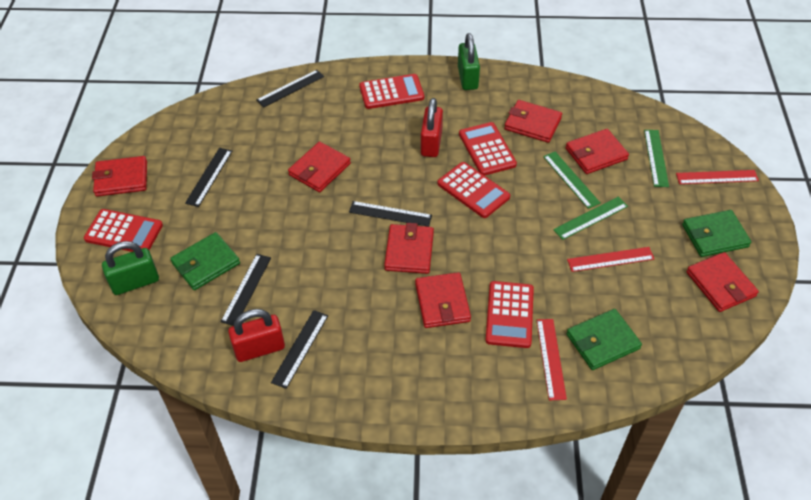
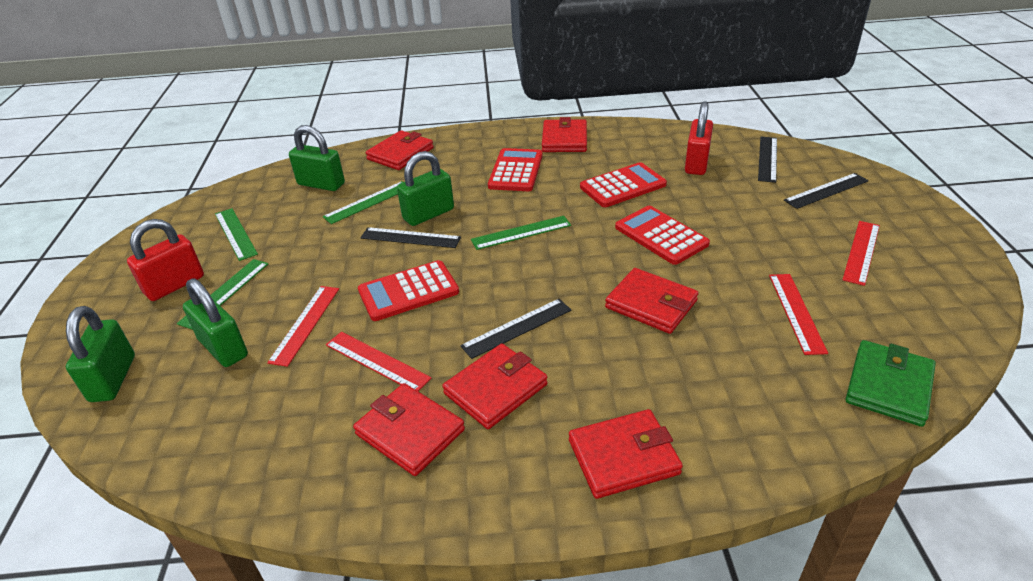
black ruler: 5 -> 4
green padlock: 2 -> 4
green ruler: 3 -> 4
green wallet: 3 -> 1
red calculator: 5 -> 4
red ruler: 3 -> 4
red wallet: 7 -> 6

